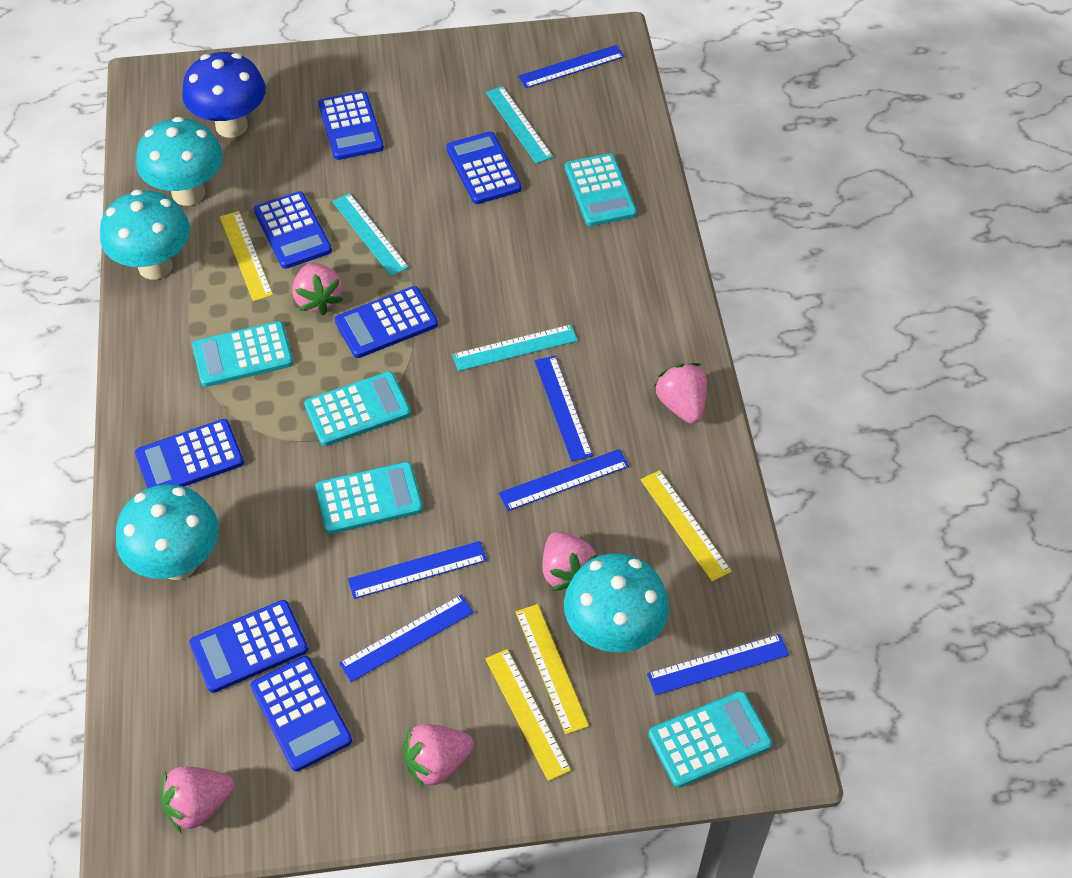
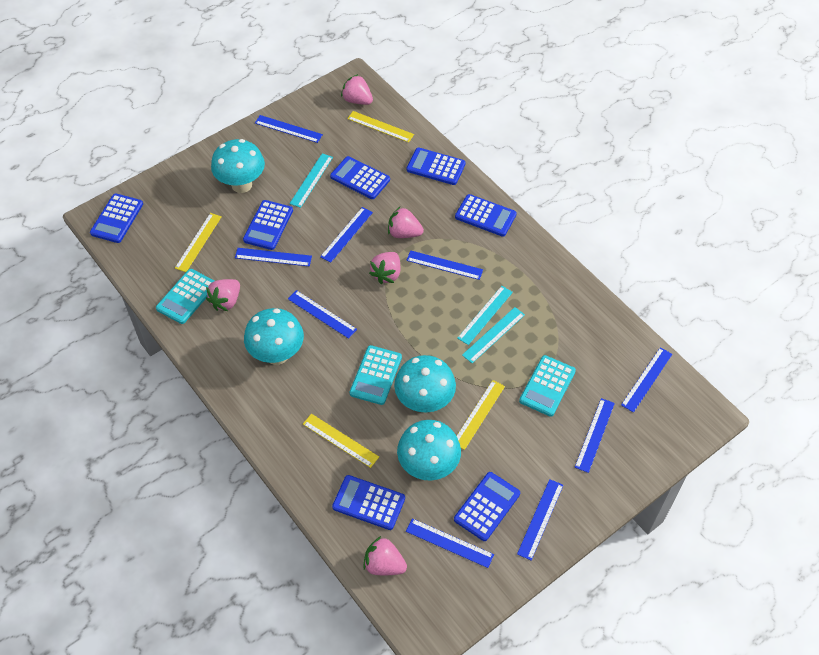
blue mushroom: 1 -> 0
blue ruler: 6 -> 9
turquoise calculator: 5 -> 3

